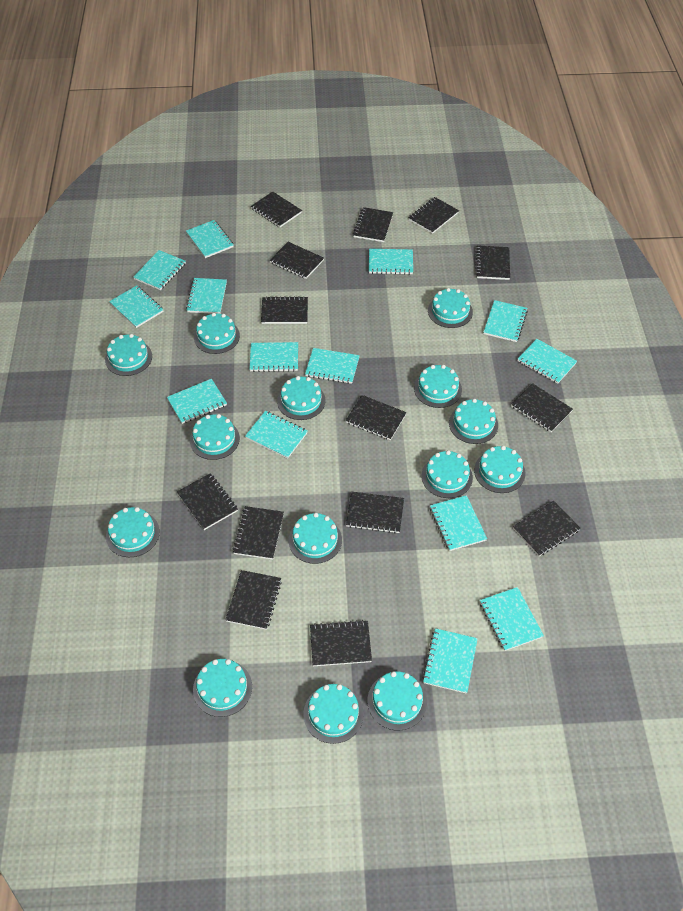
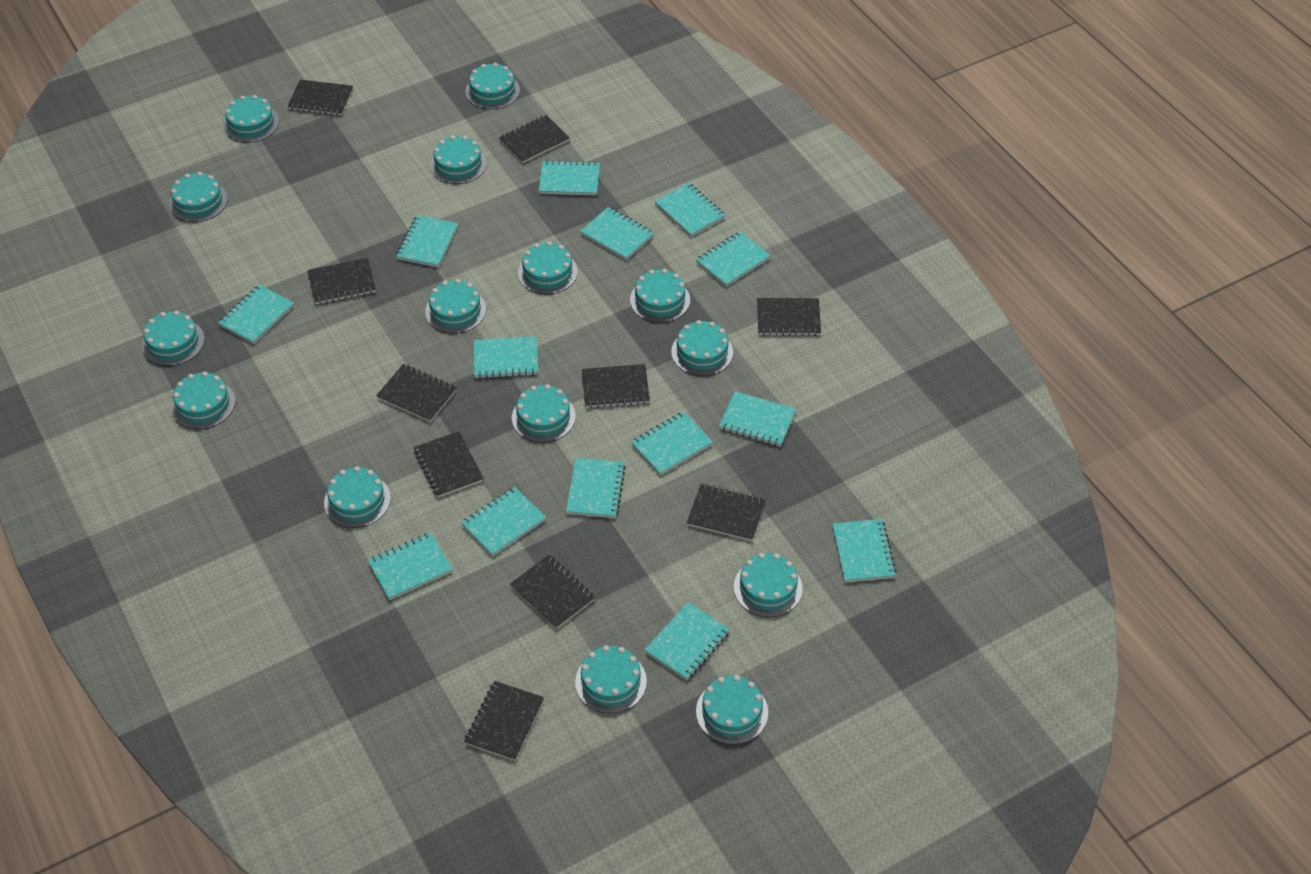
black notebook: 14 -> 10
turquoise cake: 14 -> 15

